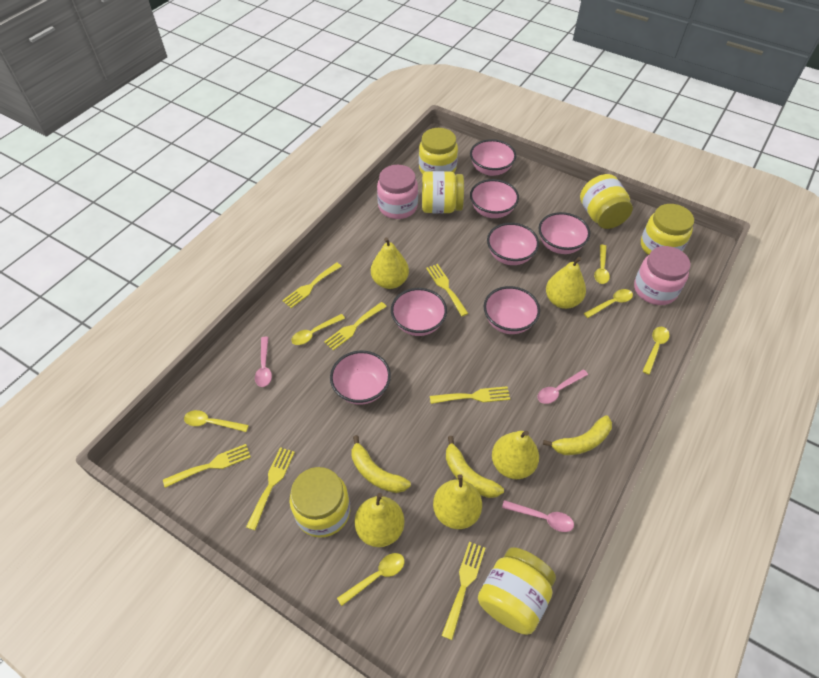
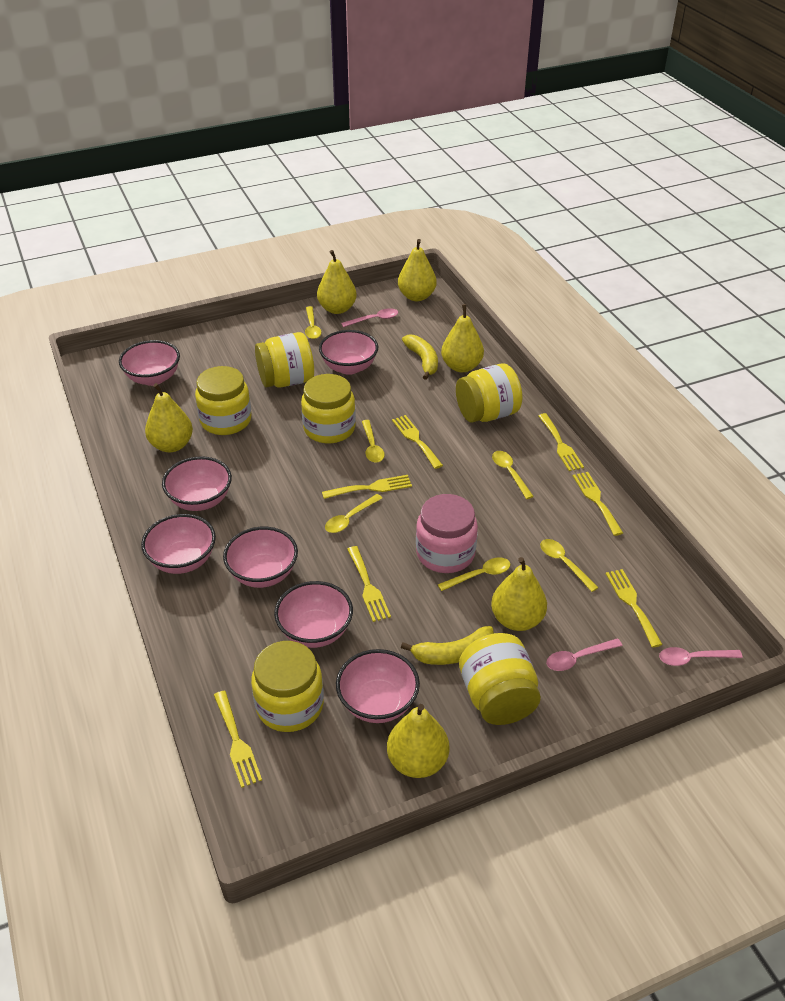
pink jar: 2 -> 1
yellow banana: 3 -> 2
yellow pear: 5 -> 6

